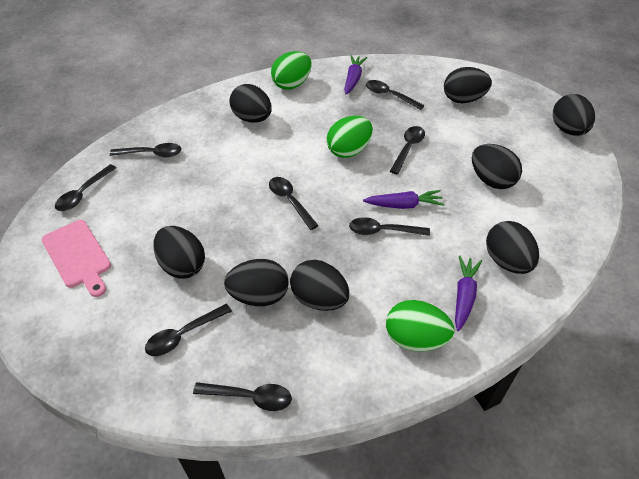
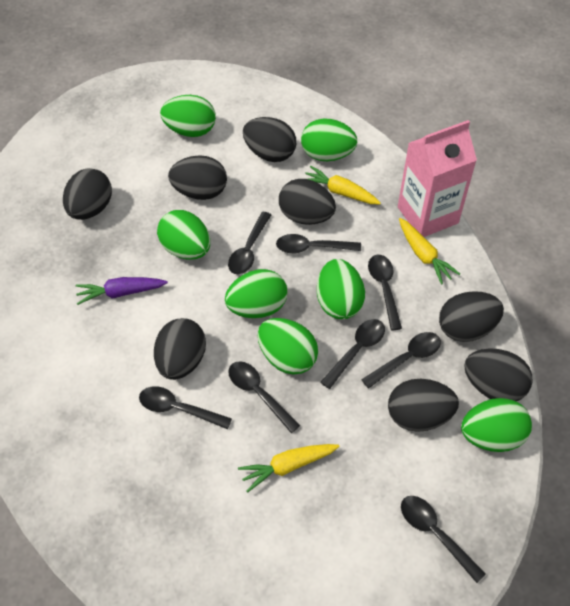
green egg: 3 -> 7
pink carton: 0 -> 1
pink cutting board: 1 -> 0
purple carrot: 3 -> 1
yellow carrot: 0 -> 3

